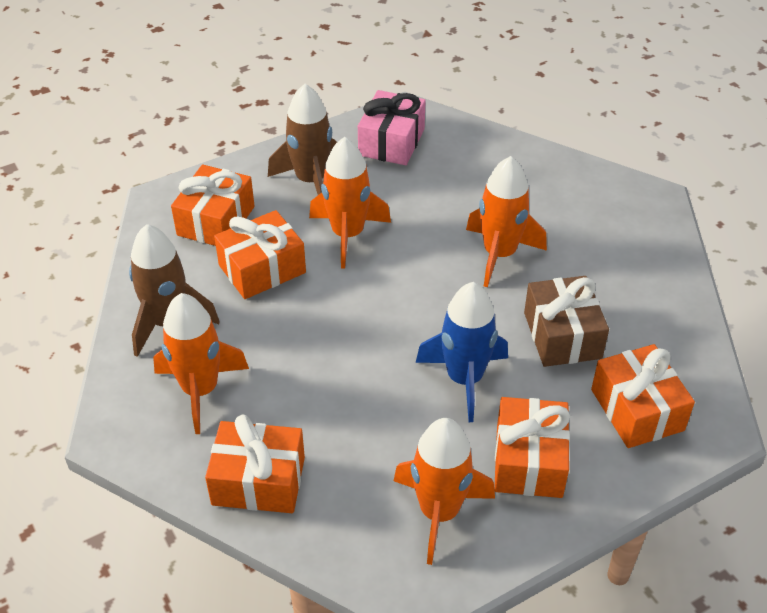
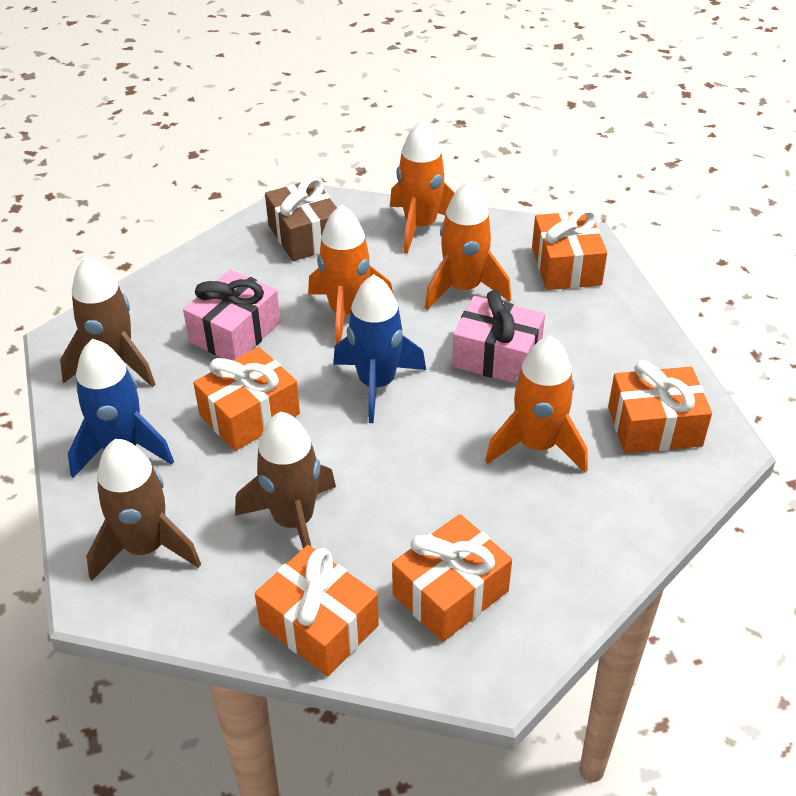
blue rocket: 1 -> 2
brown rocket: 2 -> 3
pink gift: 1 -> 2

